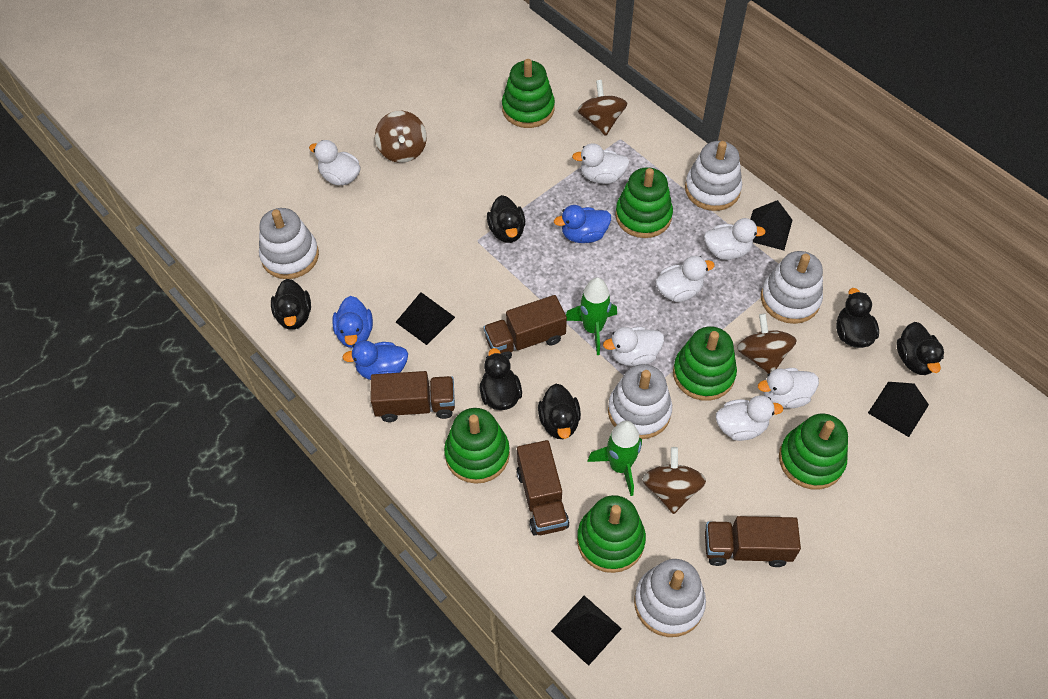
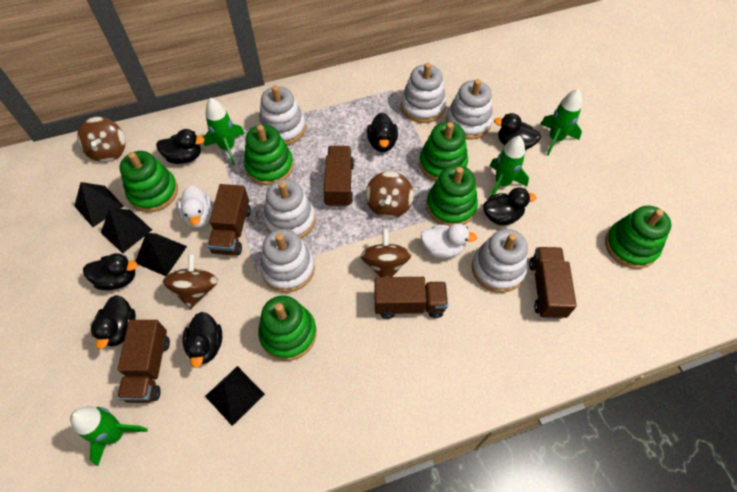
black duck: 6 -> 7
blue duck: 3 -> 0
brown truck: 4 -> 5
green rocket: 2 -> 4
white duck: 7 -> 2
white stacking toy: 5 -> 6

